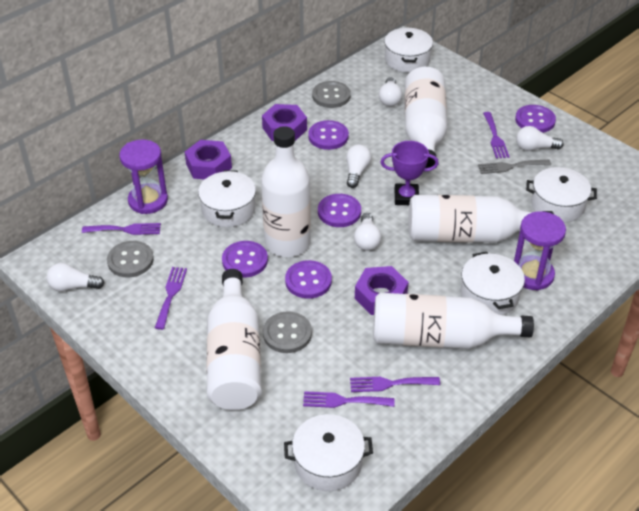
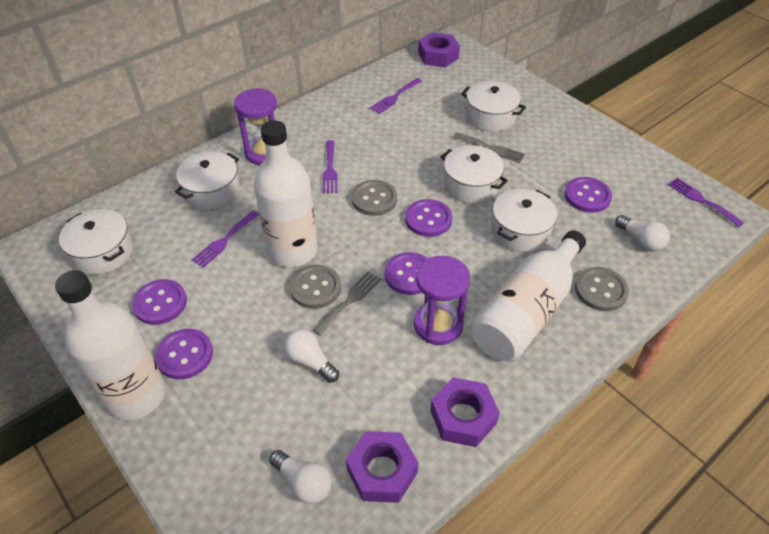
grey fork: 1 -> 2
purple fork: 5 -> 4
purple trophy: 1 -> 0
white bottle: 5 -> 3
white light bulb: 5 -> 3

